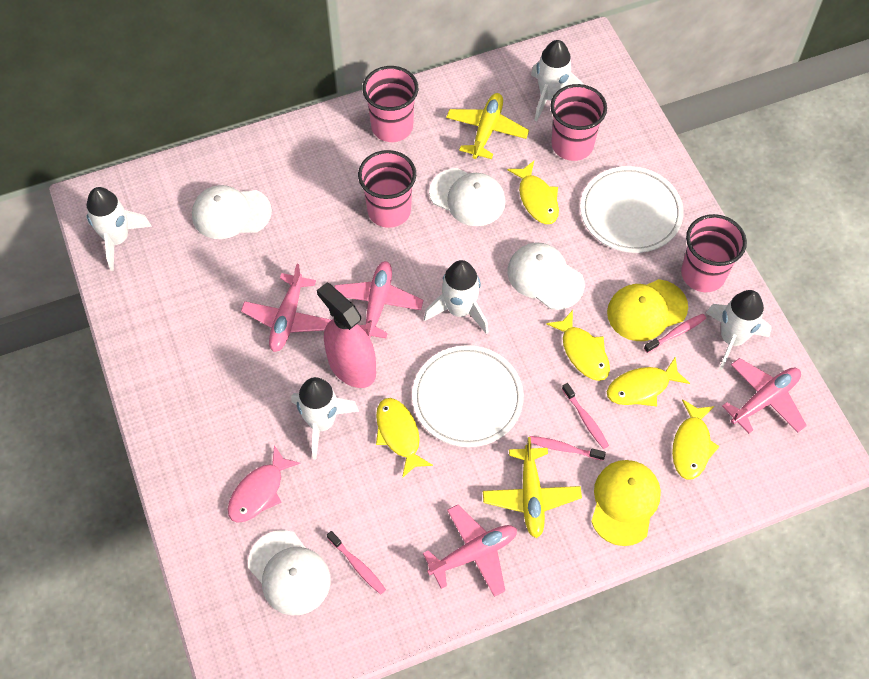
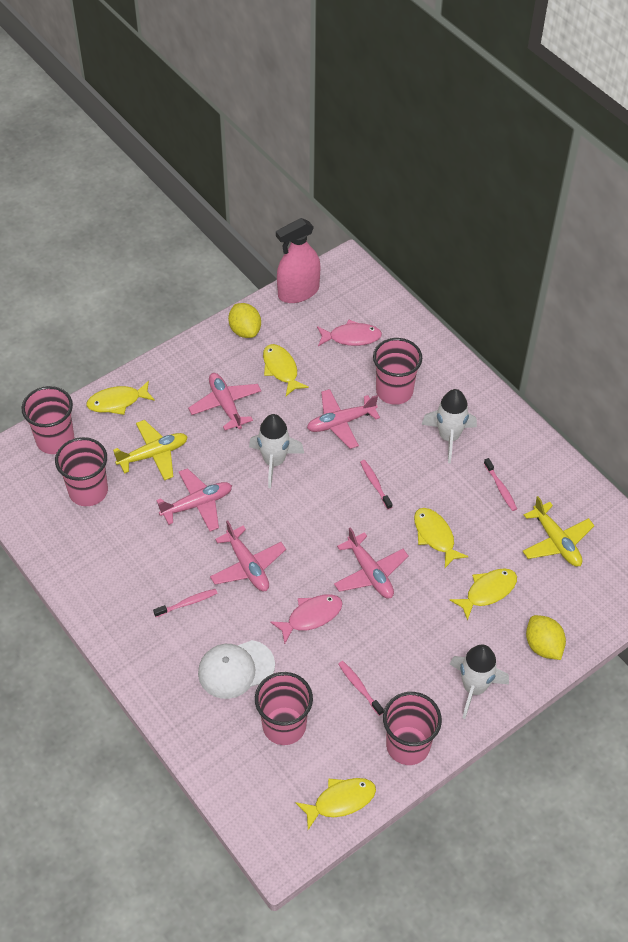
pink cup: 4 -> 5
pink fish: 1 -> 2
pink plane: 4 -> 5
white cap: 4 -> 1
white plate: 2 -> 0
white rocket: 5 -> 3
yellow cap: 2 -> 0
yellow lemon: 0 -> 2

